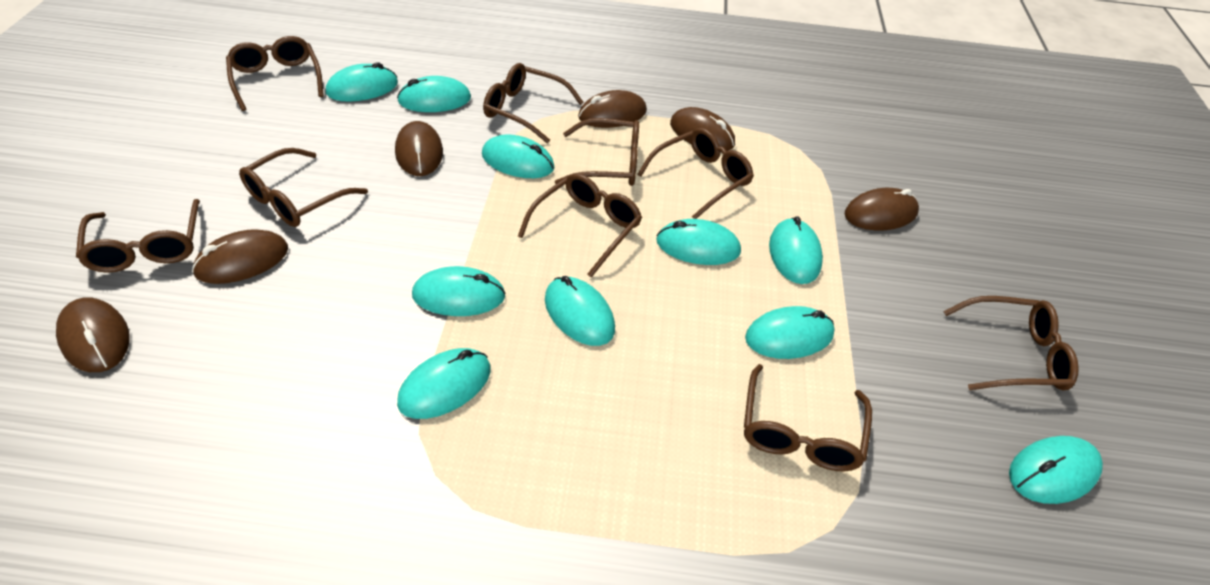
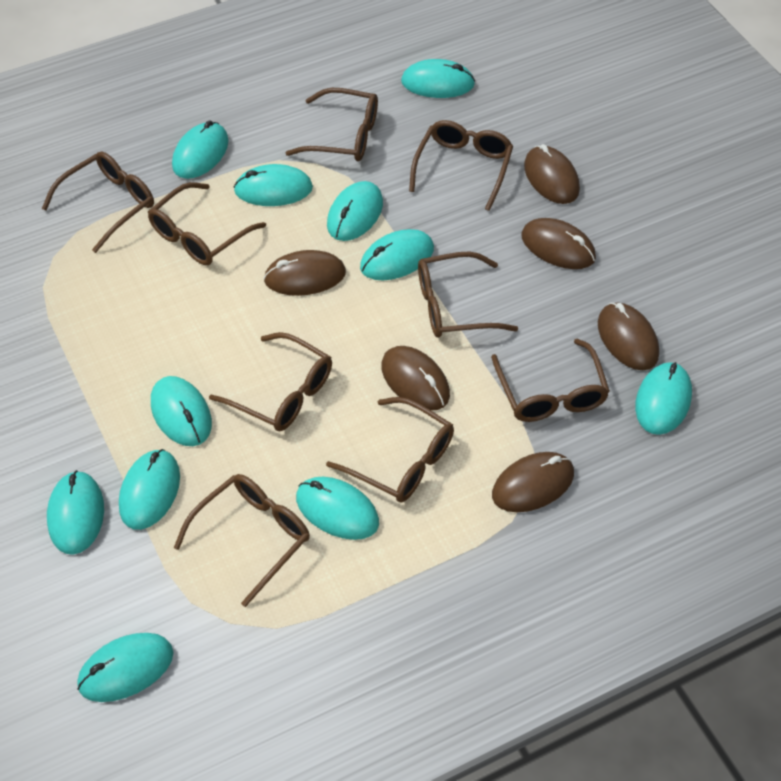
turquoise mouse: 10 -> 11

